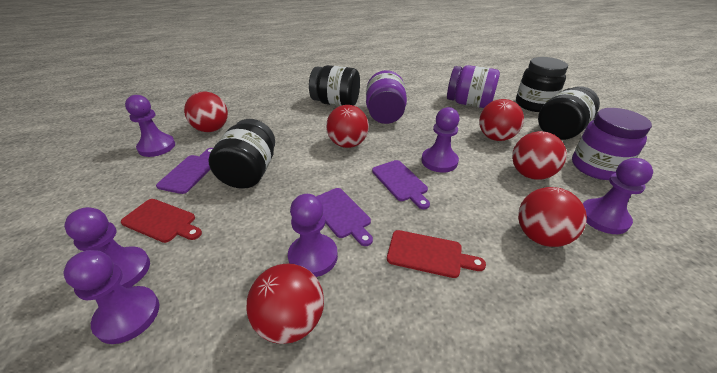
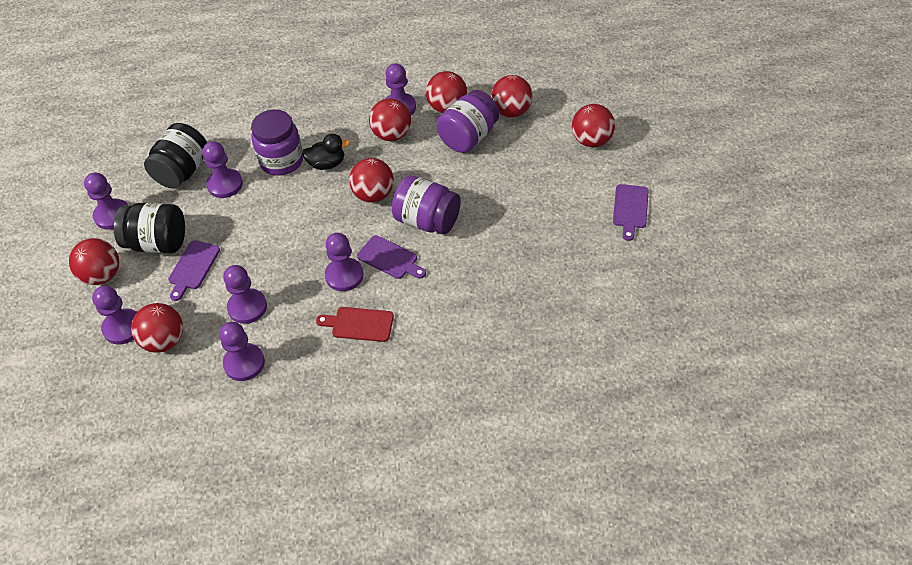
black duck: 0 -> 1
black jar: 4 -> 2
purple pawn: 6 -> 7
red ball: 6 -> 7
red cutting board: 2 -> 1

